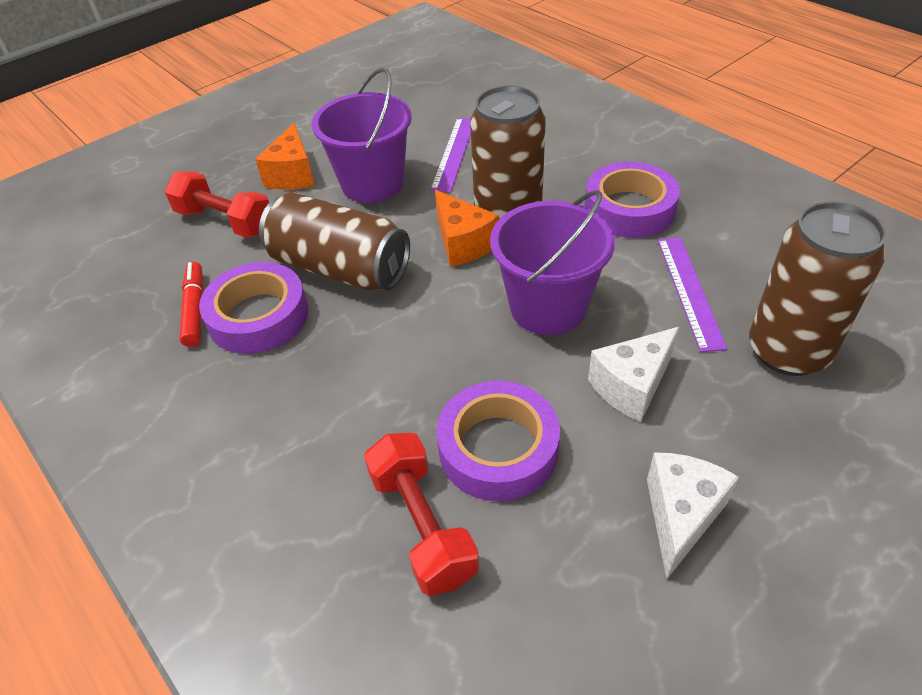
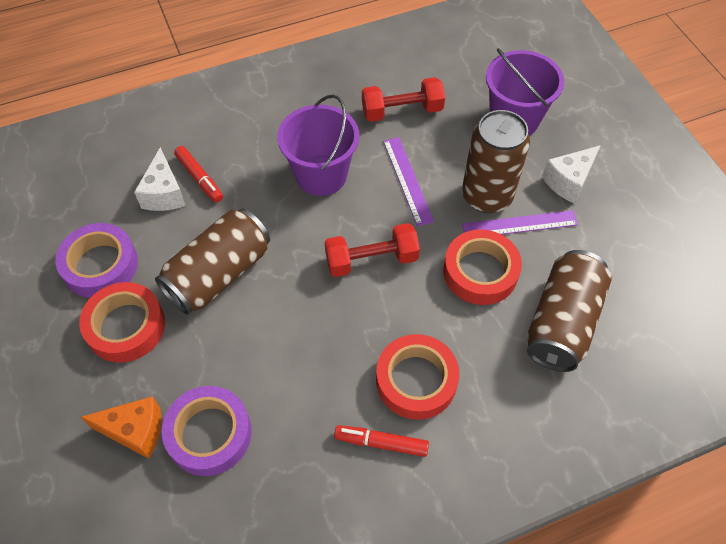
orange cheese: 2 -> 1
purple tape: 3 -> 2
red marker: 1 -> 2
red tape: 0 -> 3

